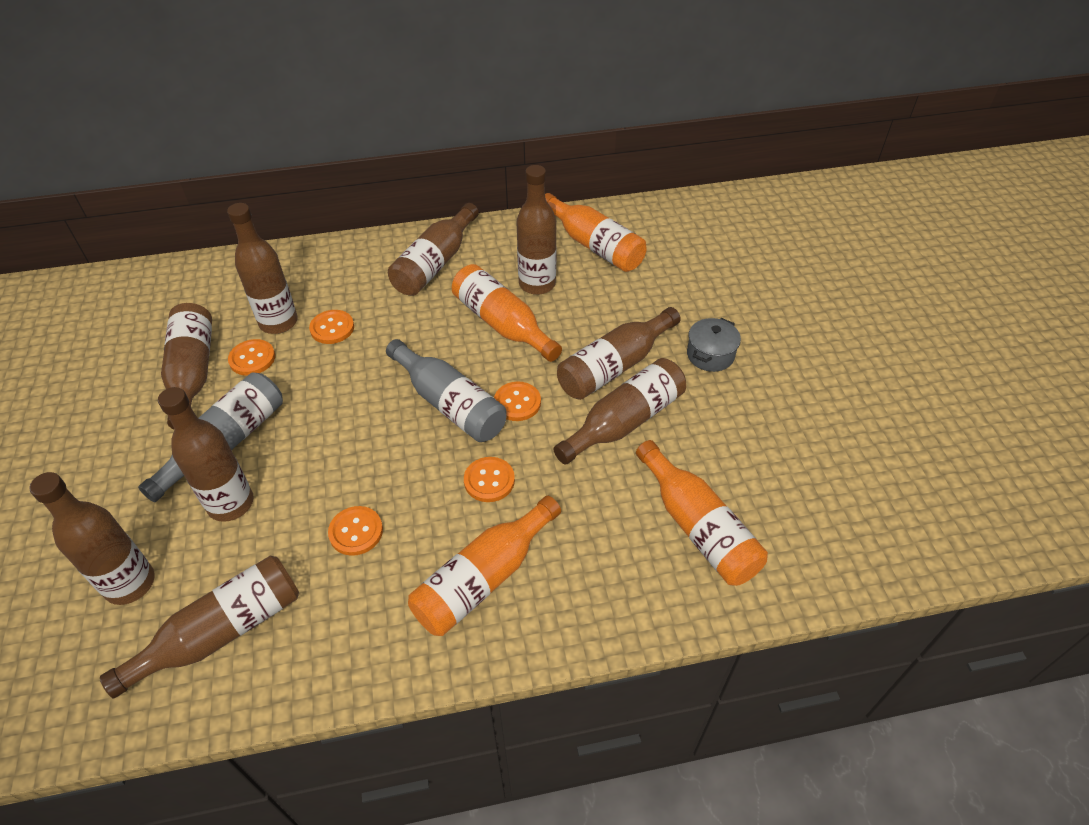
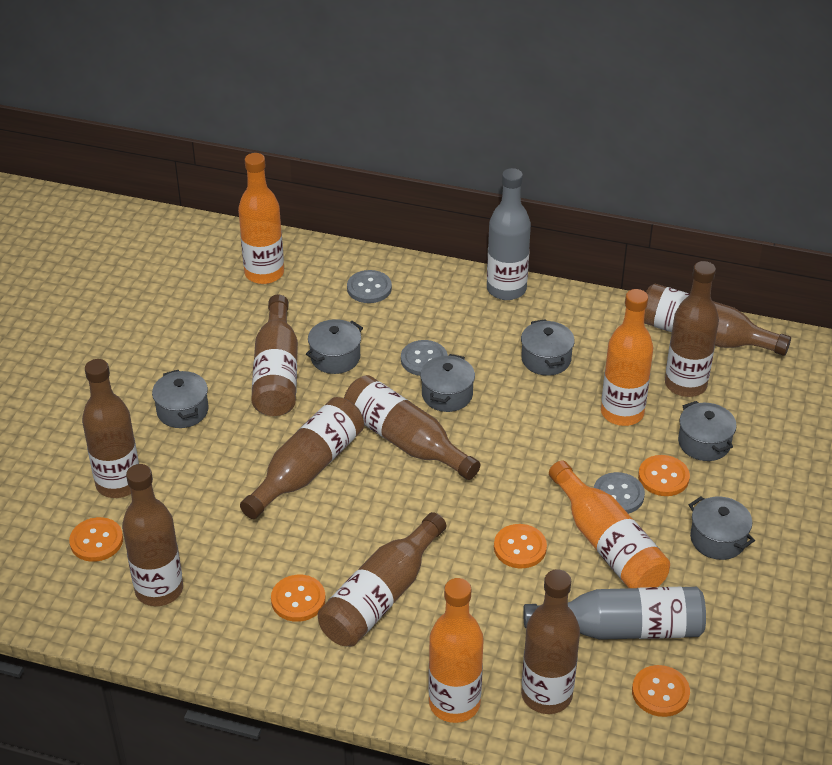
grey button: 0 -> 3
grey pot: 1 -> 6

